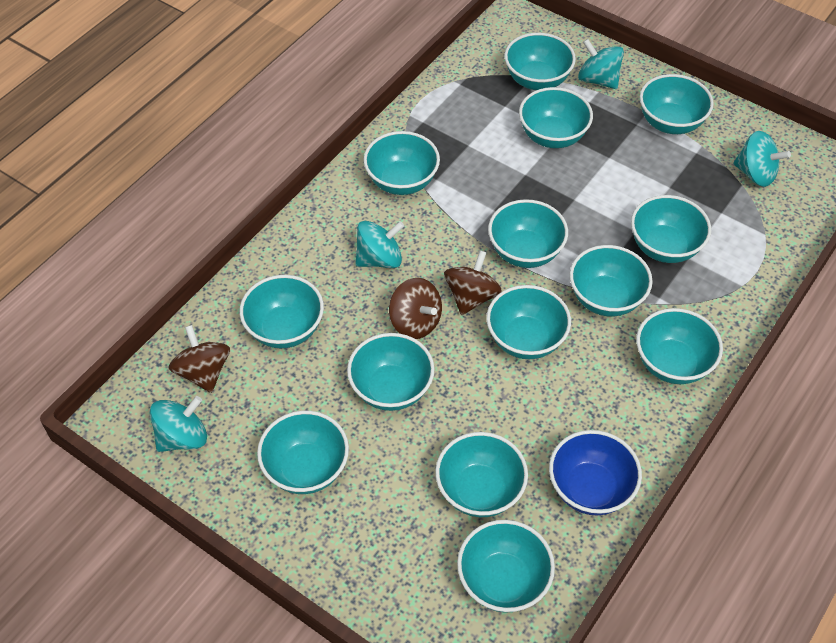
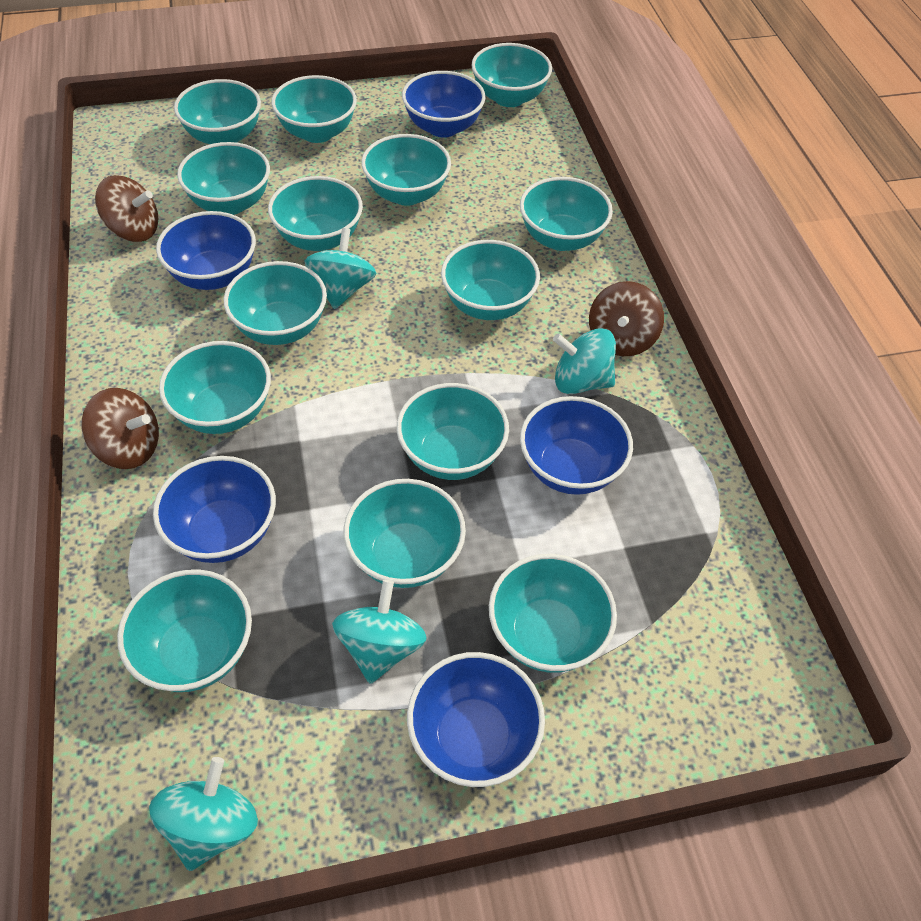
blue bowl: 1 -> 5

